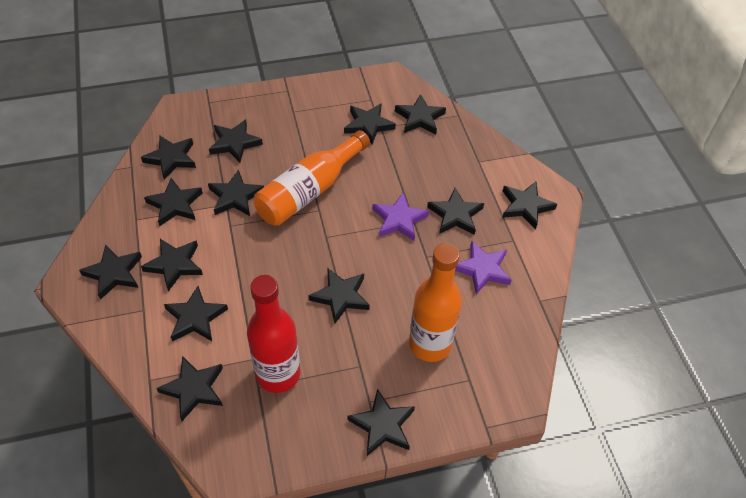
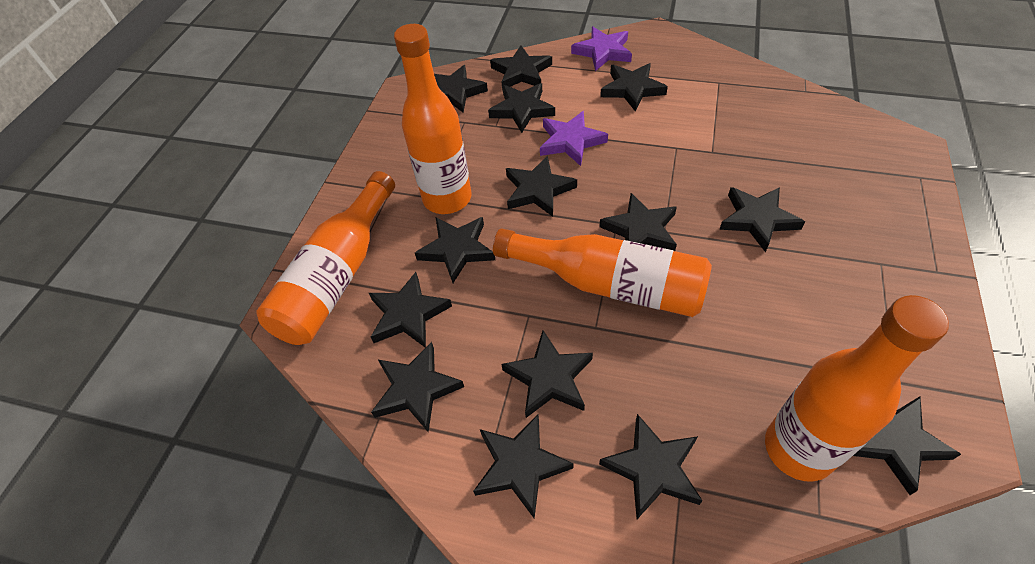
orange bottle: 2 -> 4
red bottle: 1 -> 0

